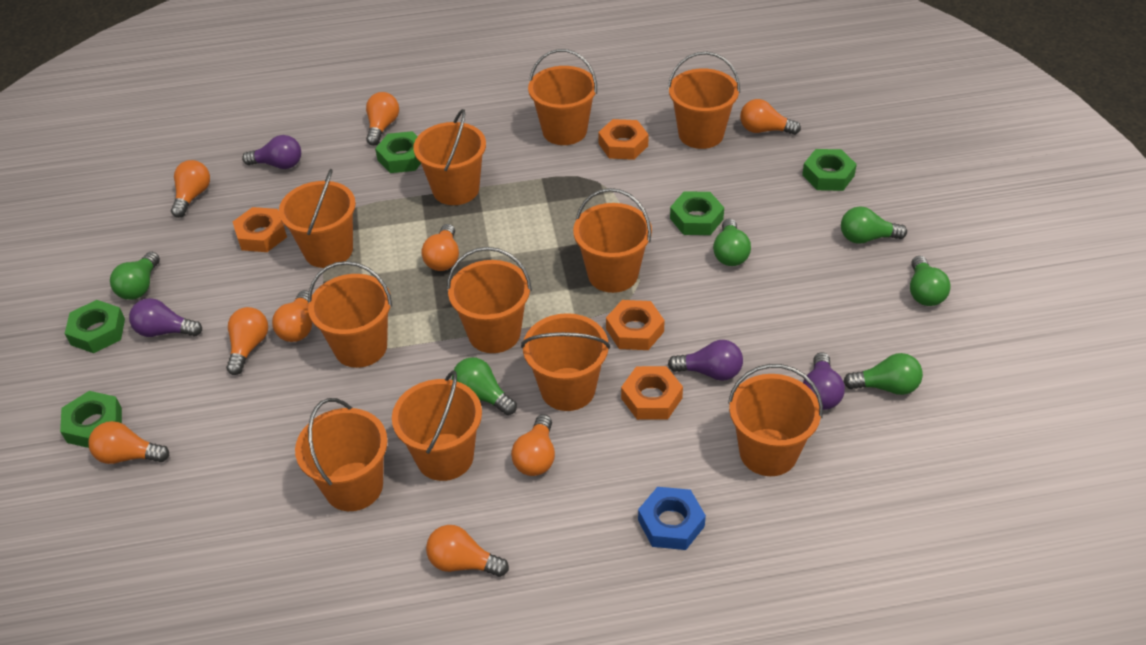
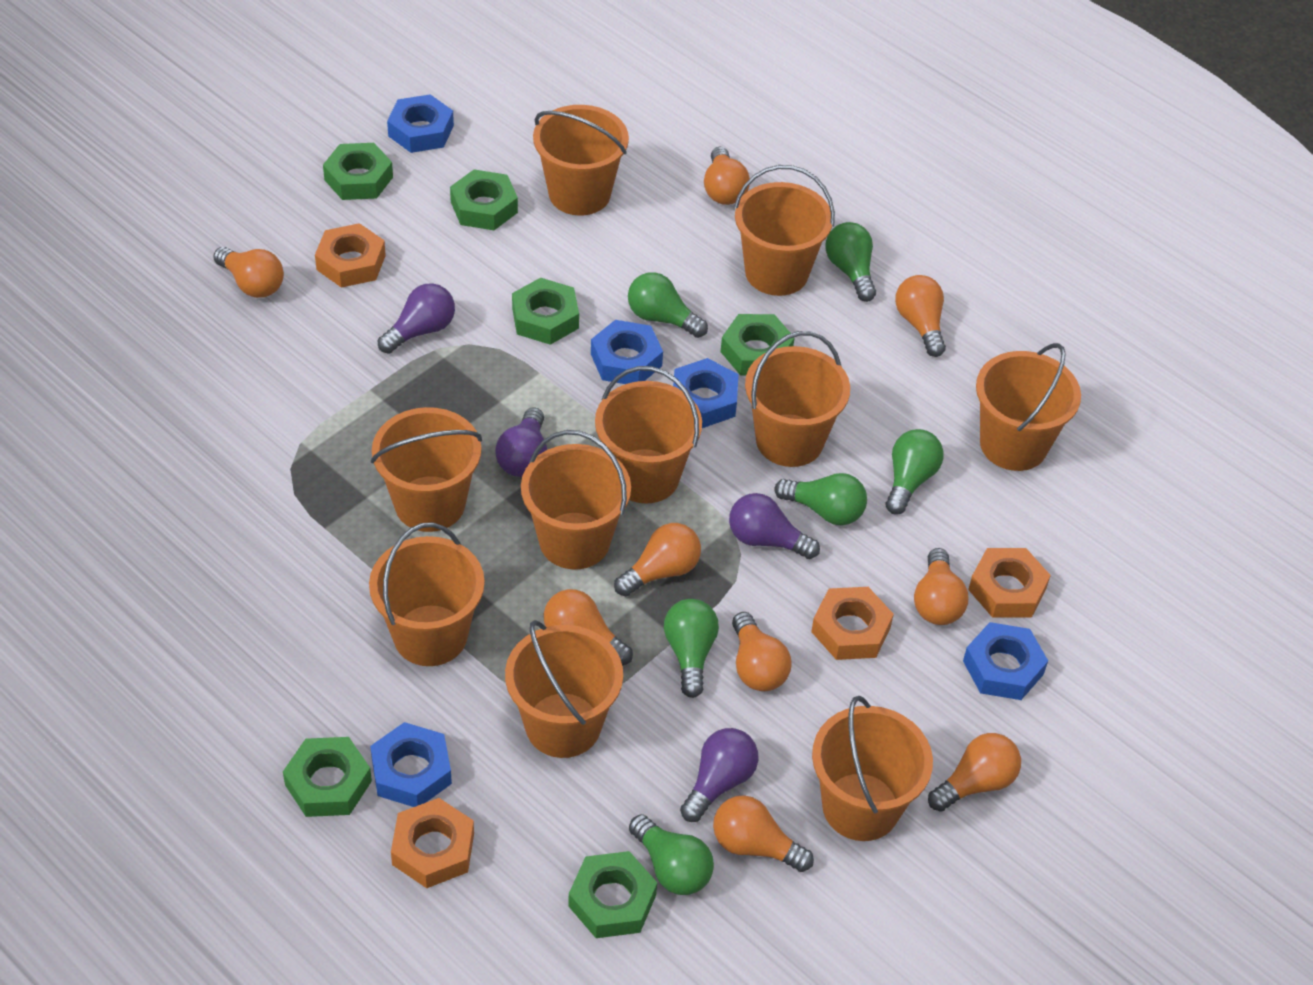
blue nut: 1 -> 5
green nut: 5 -> 6
orange bucket: 11 -> 10

